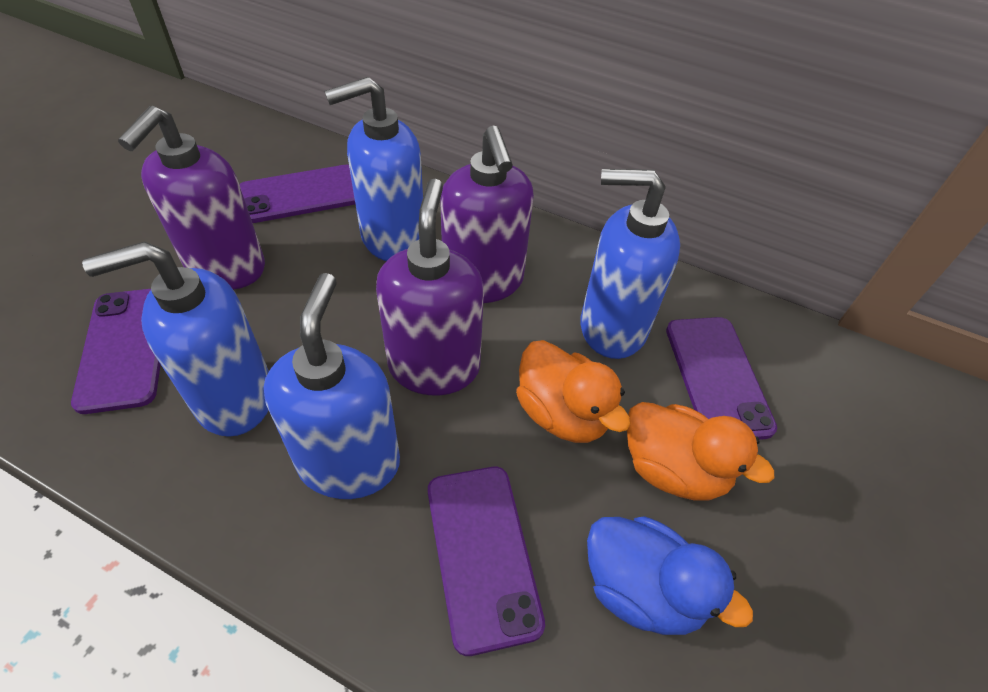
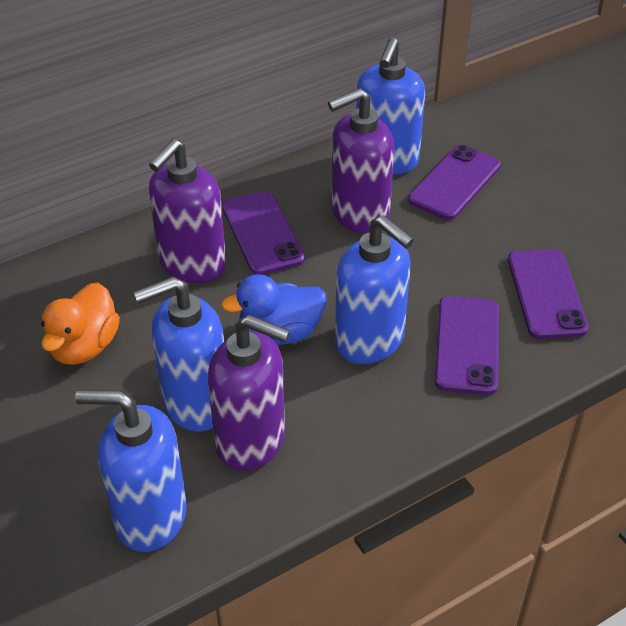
orange duck: 2 -> 1

